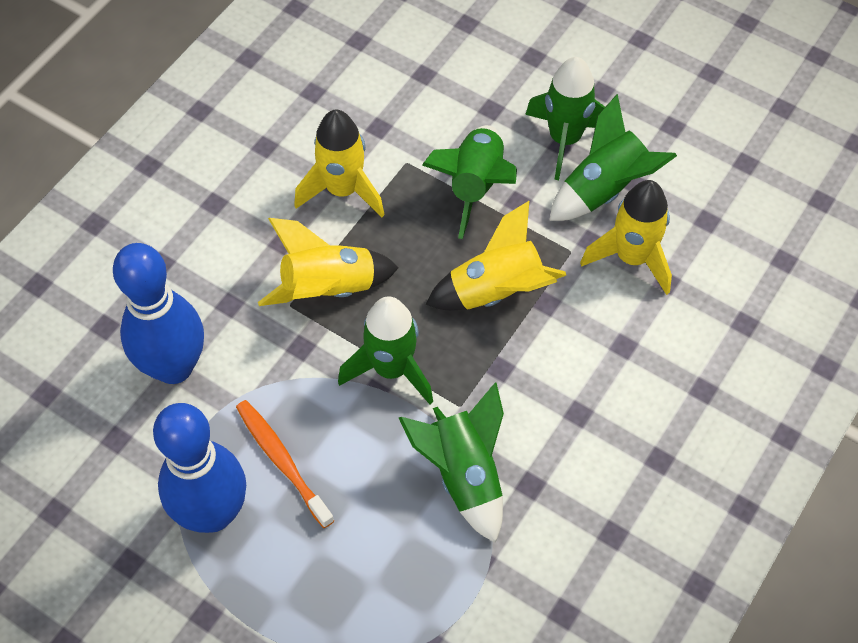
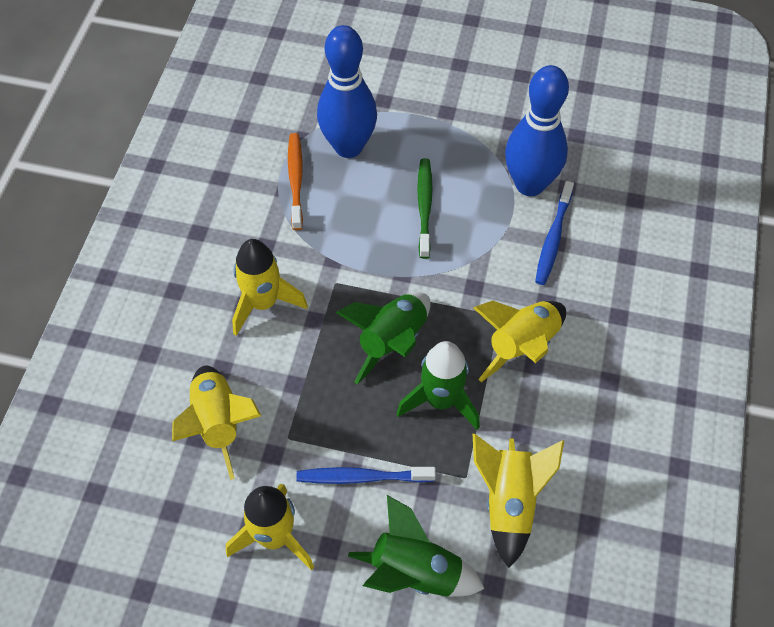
blue toothbrush: 0 -> 2
green rocket: 5 -> 3
green toothbrush: 0 -> 1
yellow rocket: 4 -> 5

